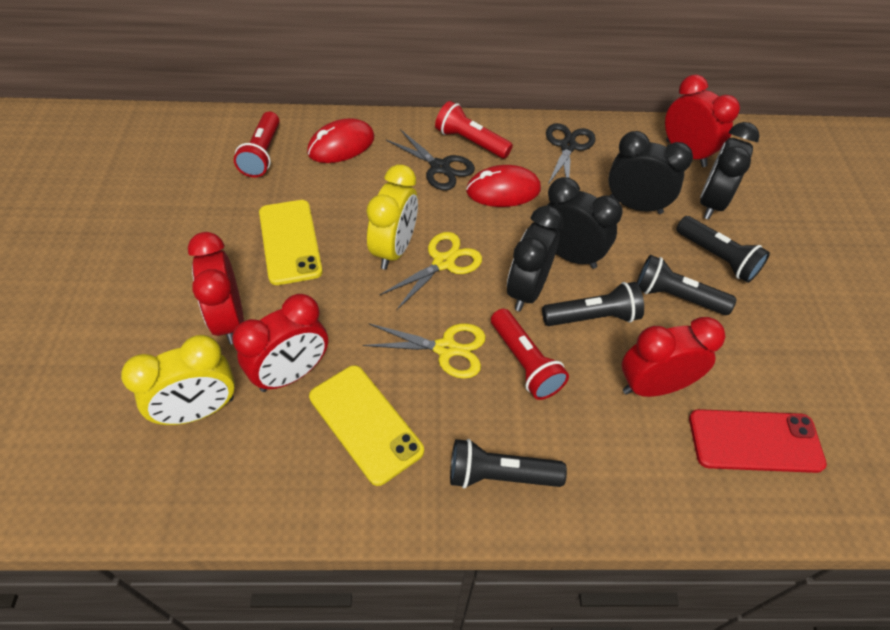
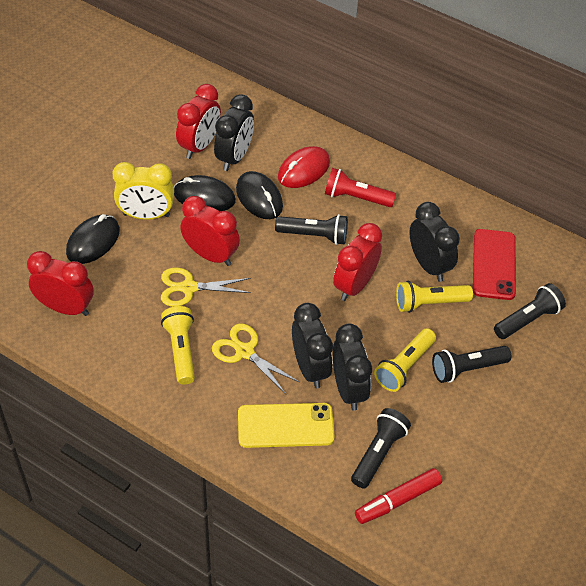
black mouse: 0 -> 3
black scissors: 2 -> 0
red flashlight: 3 -> 1
red marker: 0 -> 1
red mouse: 2 -> 1
yellow clock: 2 -> 1
yellow flashlight: 0 -> 3
yellow phone: 2 -> 1

